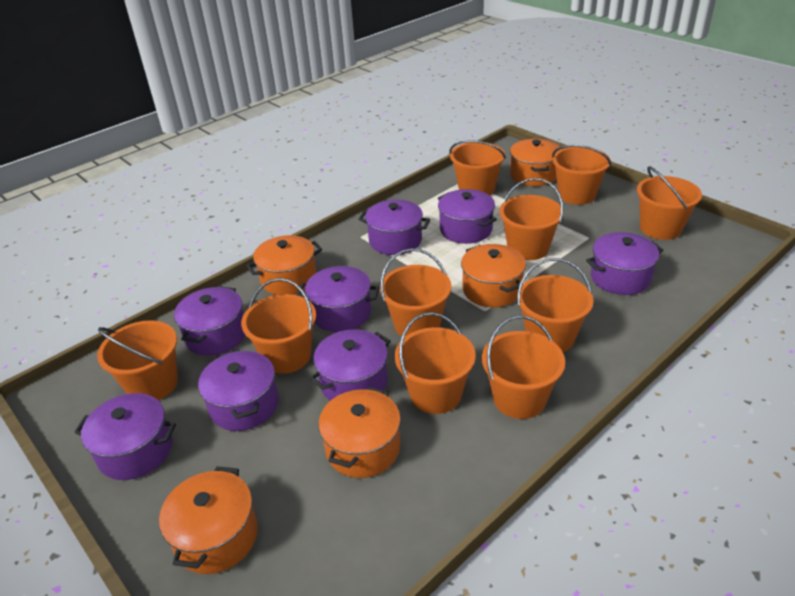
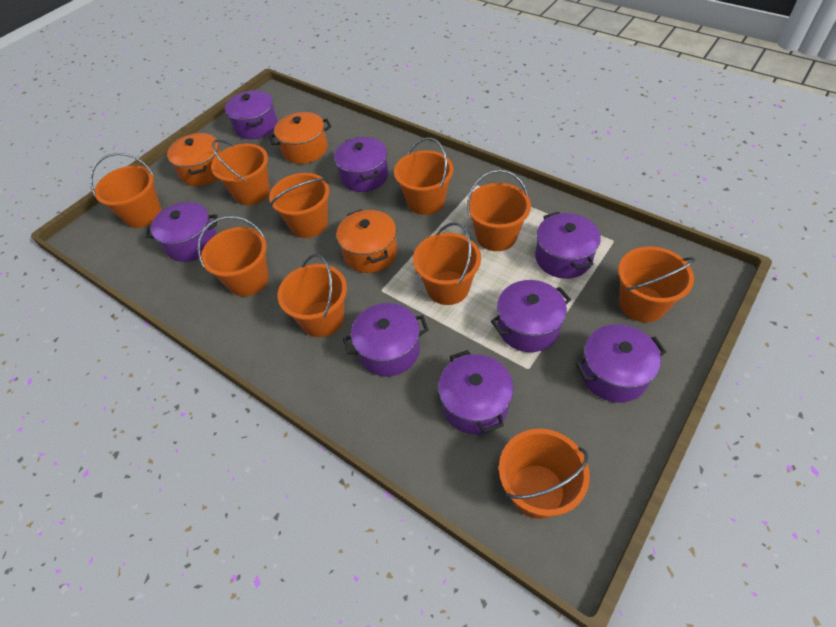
orange pot: 5 -> 3

